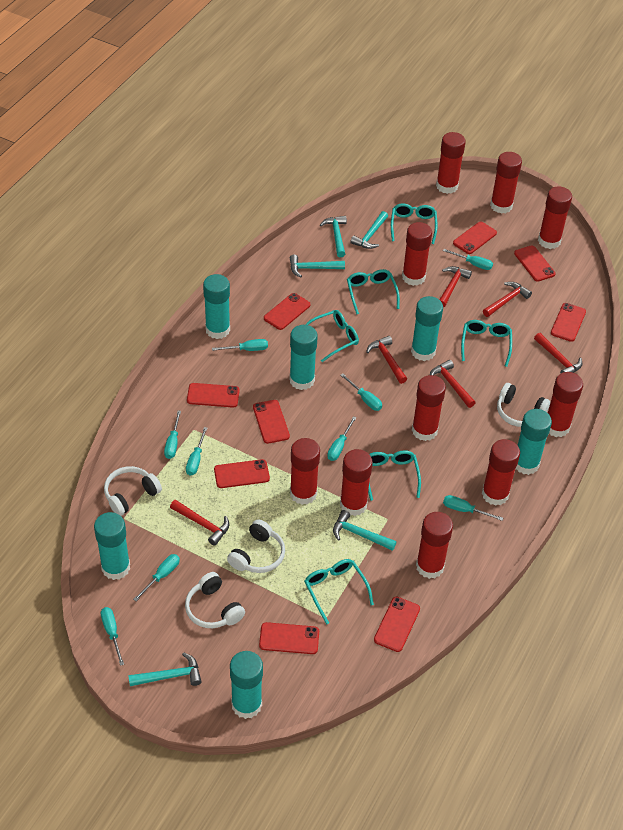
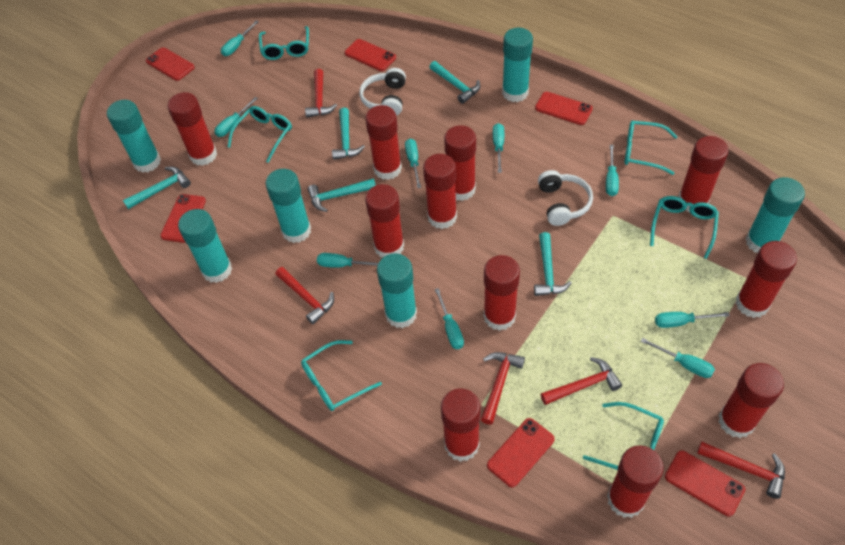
red glue stick: 10 -> 11
red hammer: 6 -> 5
red phone: 9 -> 6
white headphones: 4 -> 2

